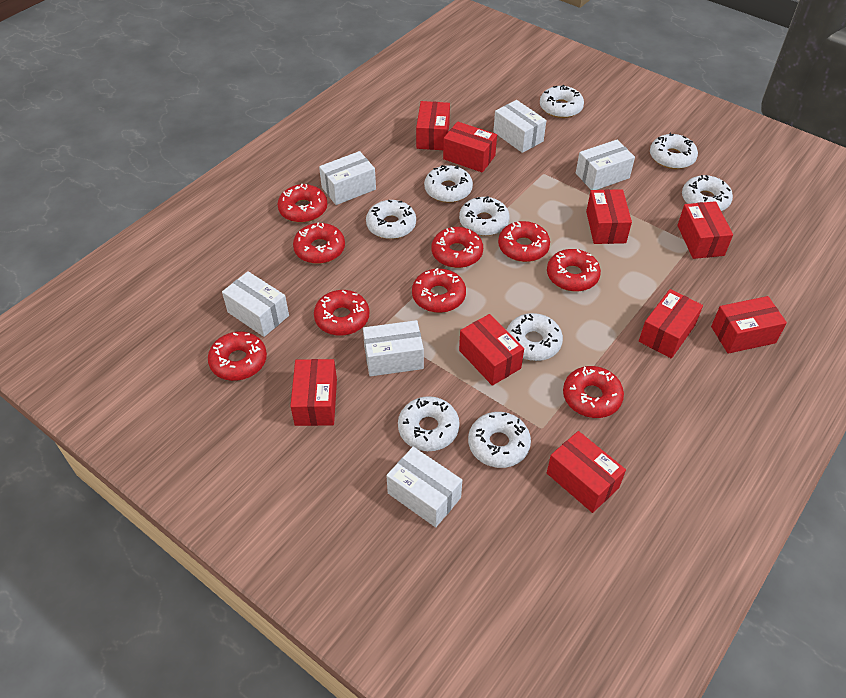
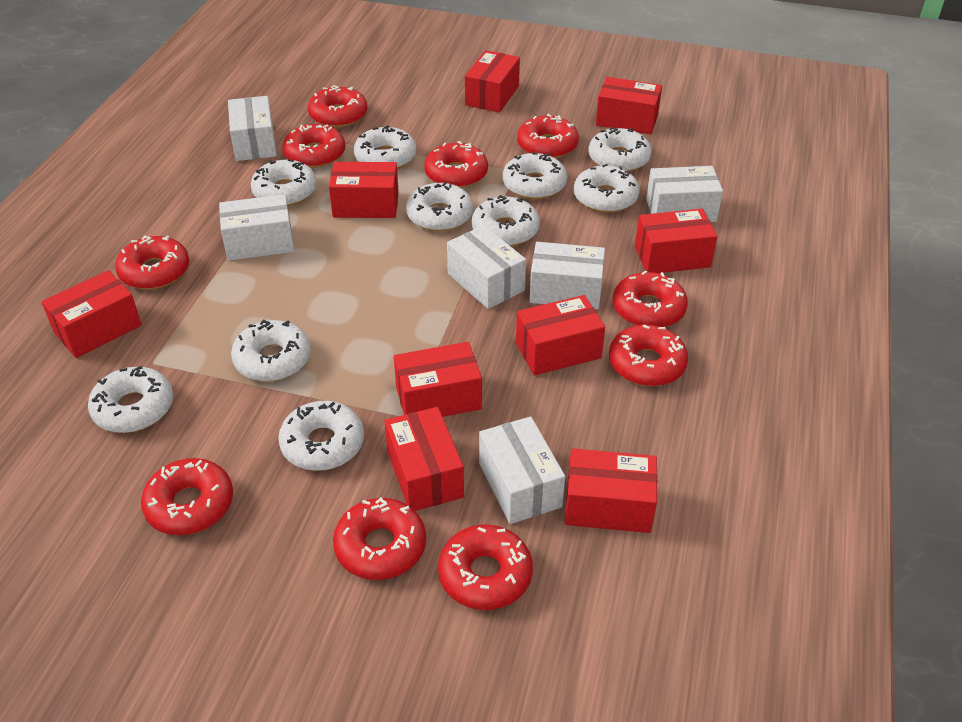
red donut: 9 -> 10
white donut: 9 -> 10

